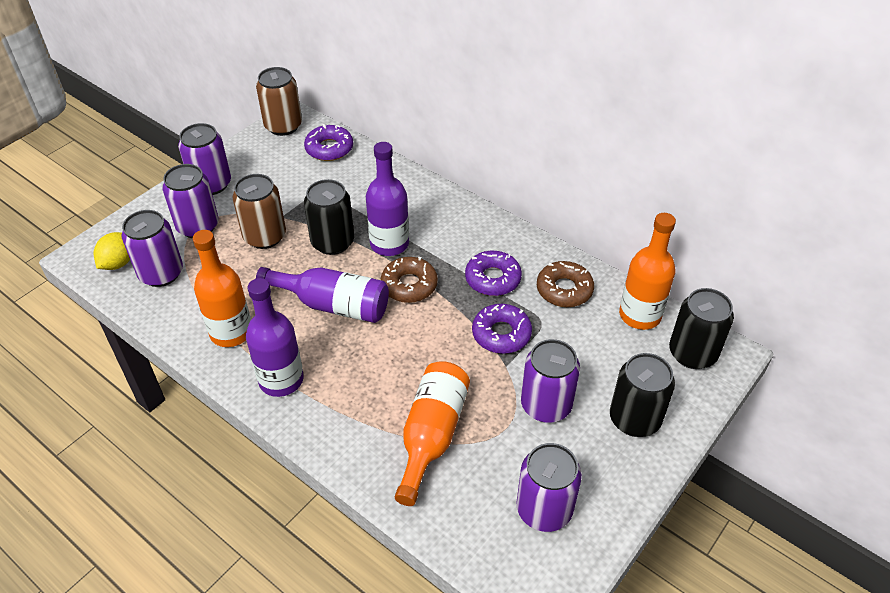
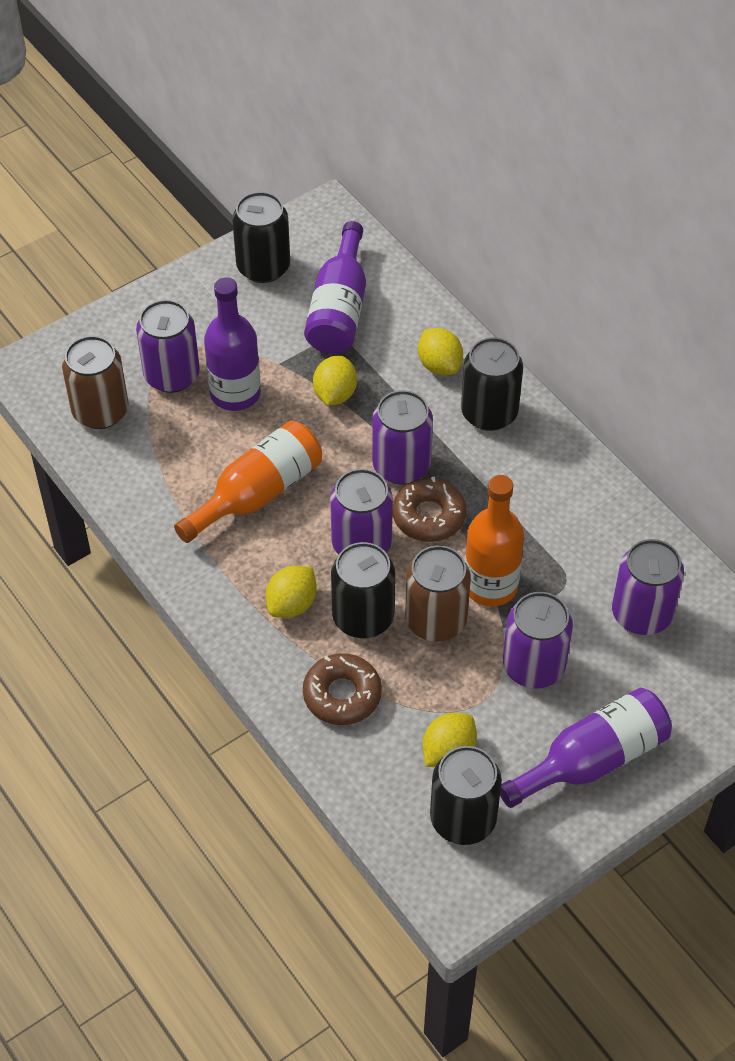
black can: 3 -> 4
orange bottle: 3 -> 2
purple donut: 3 -> 0
yellow lemon: 1 -> 4

